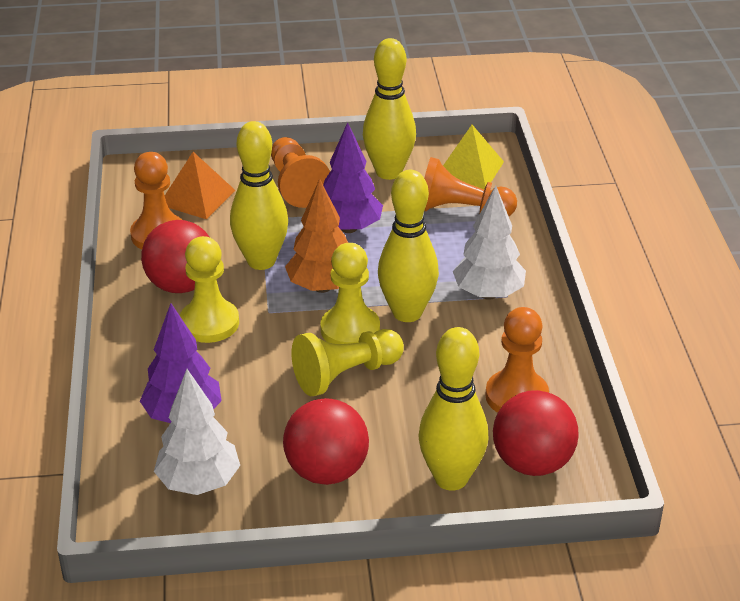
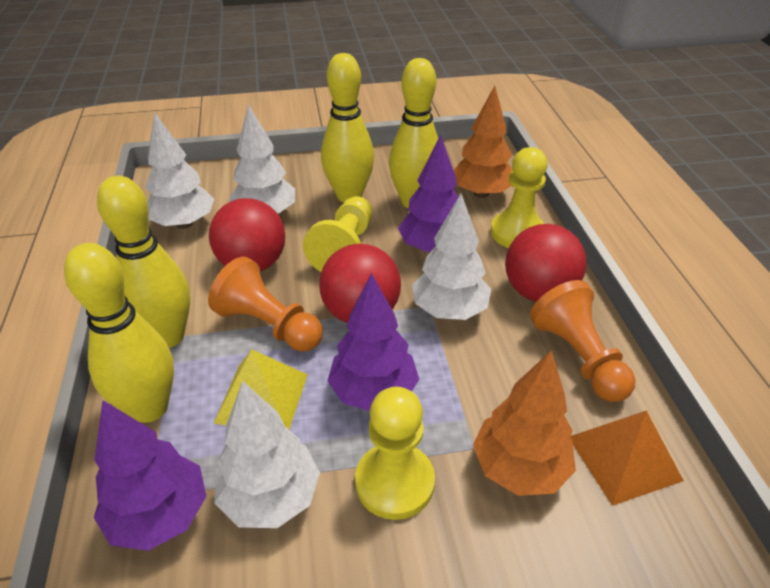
orange pawn: 4 -> 2
orange tree: 1 -> 2
purple tree: 2 -> 3
white tree: 2 -> 4

